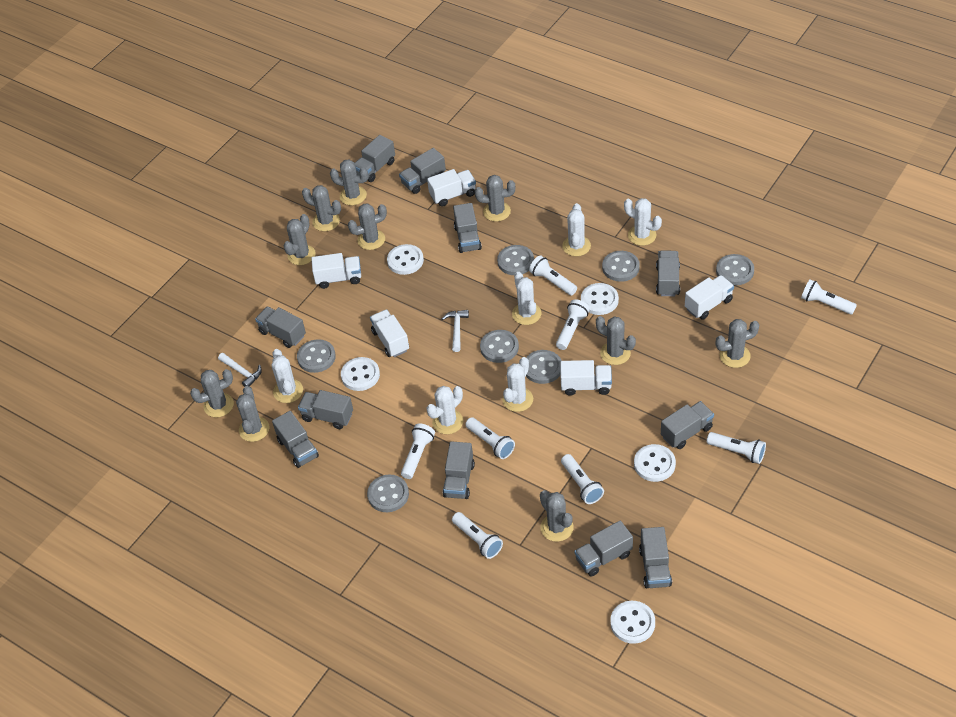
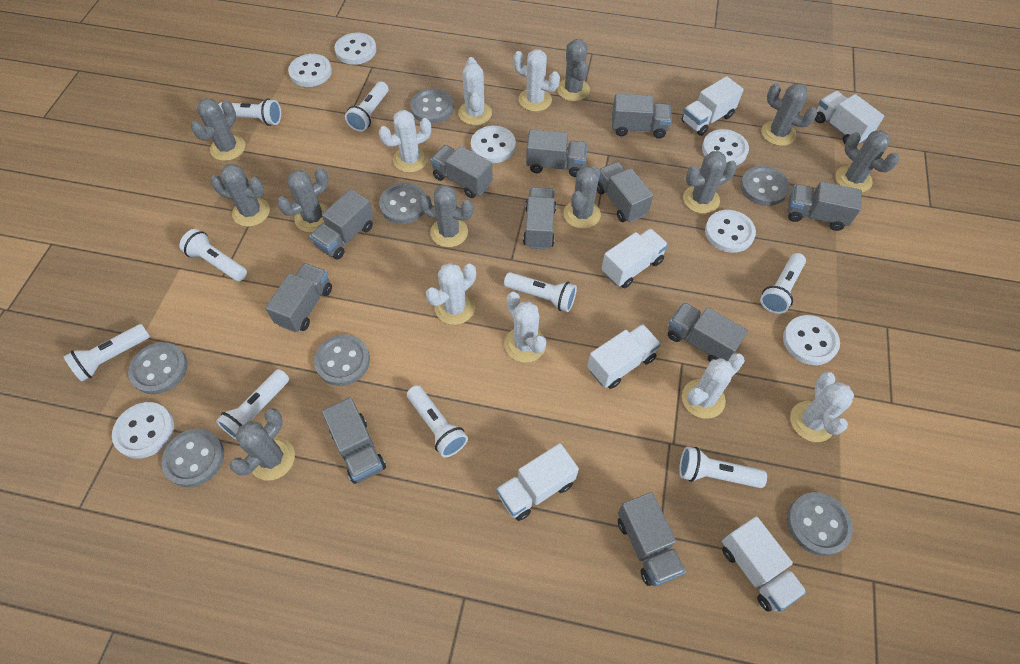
white button: 5 -> 7
white cactus: 6 -> 7
white flashlight: 8 -> 9
white hammer: 2 -> 0
white truck: 5 -> 6

